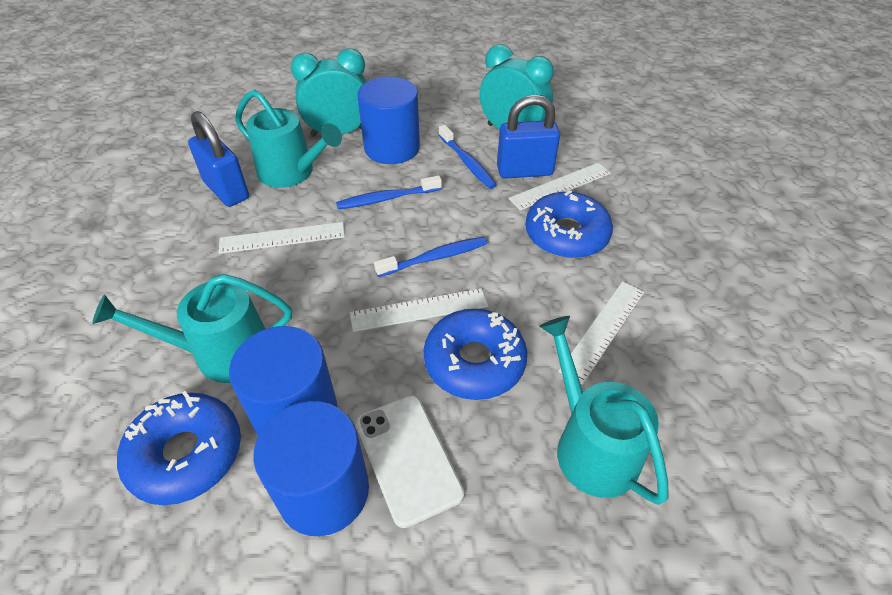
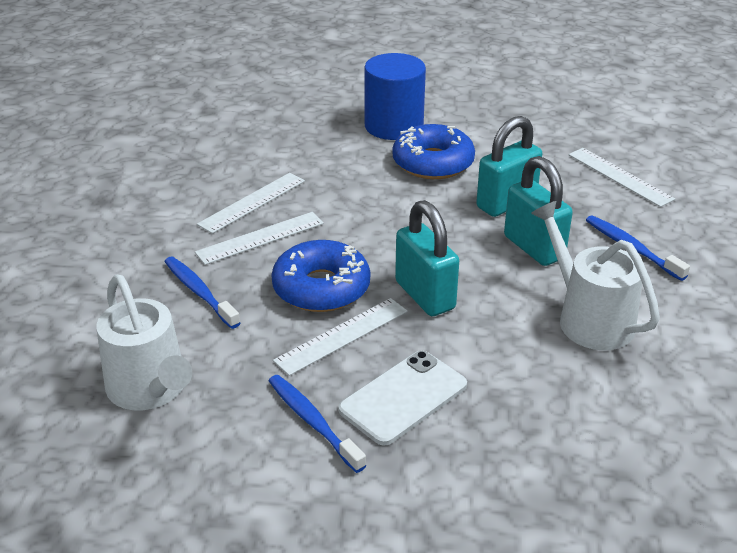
blue cylinder: 3 -> 1
blue donut: 3 -> 2
blue padlock: 2 -> 0
turquoise clock: 2 -> 0
turquoise padlock: 0 -> 3
turquoise watering can: 3 -> 0
white watering can: 0 -> 2

